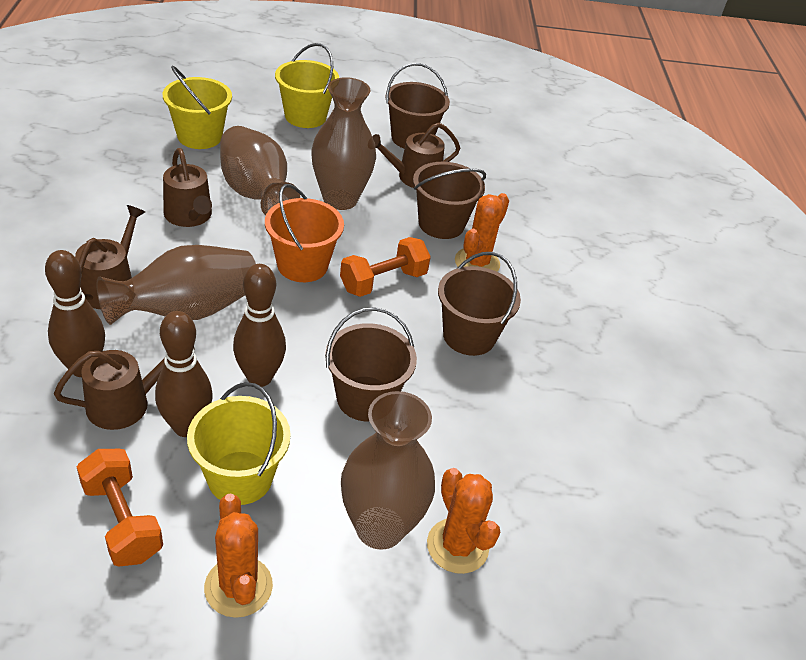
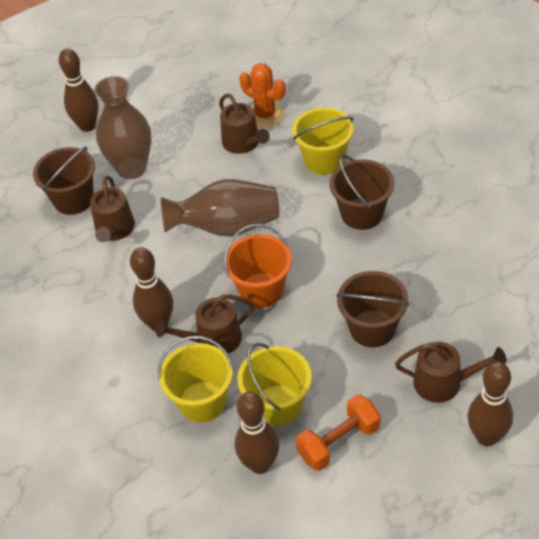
brown bowling pin: 3 -> 4
brown bucket: 4 -> 3
brown vase: 4 -> 2
orange cactus: 3 -> 1
orange dumbbell: 2 -> 1

